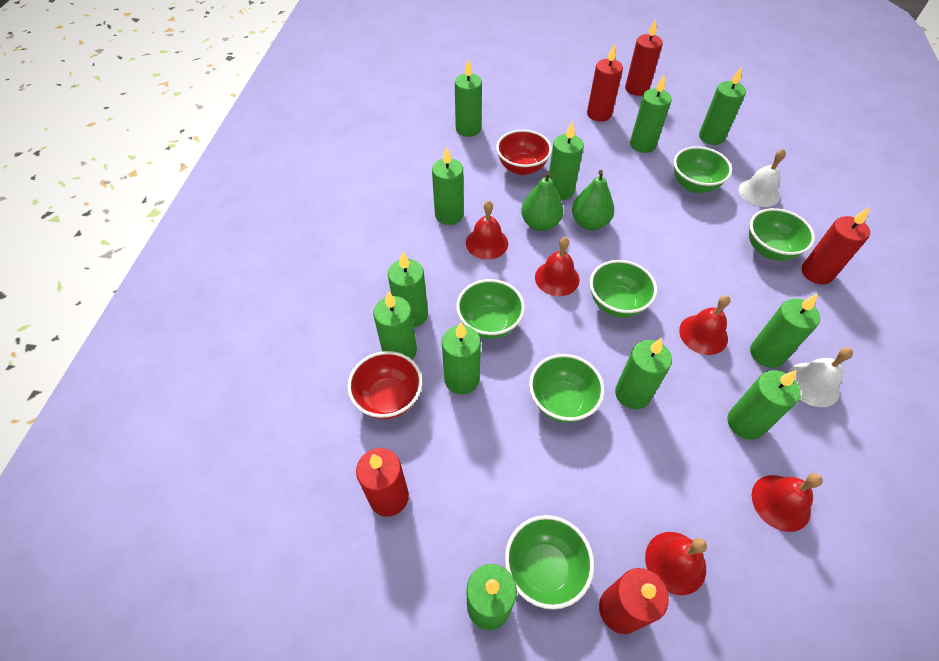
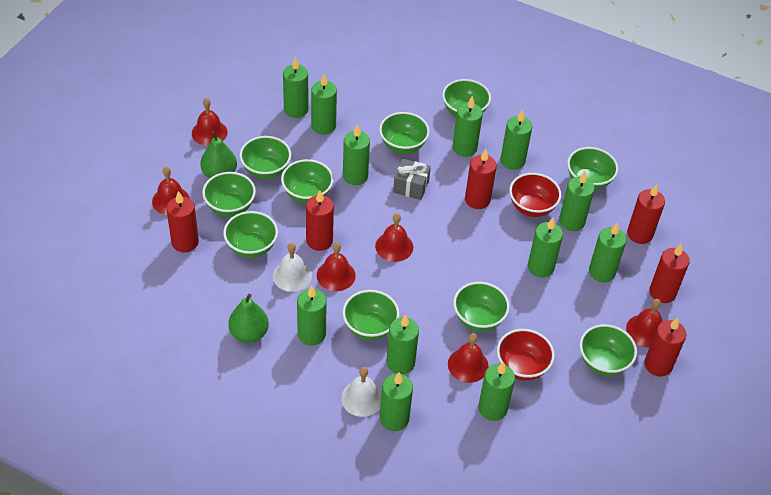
green bowl: 6 -> 10
grey gift: 0 -> 1
red bell: 5 -> 6
red candle: 5 -> 6

